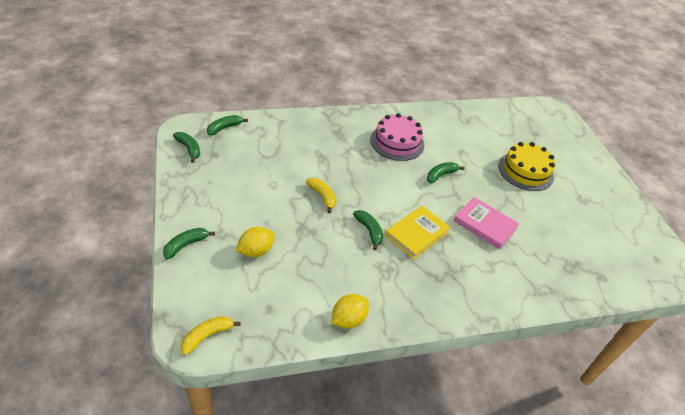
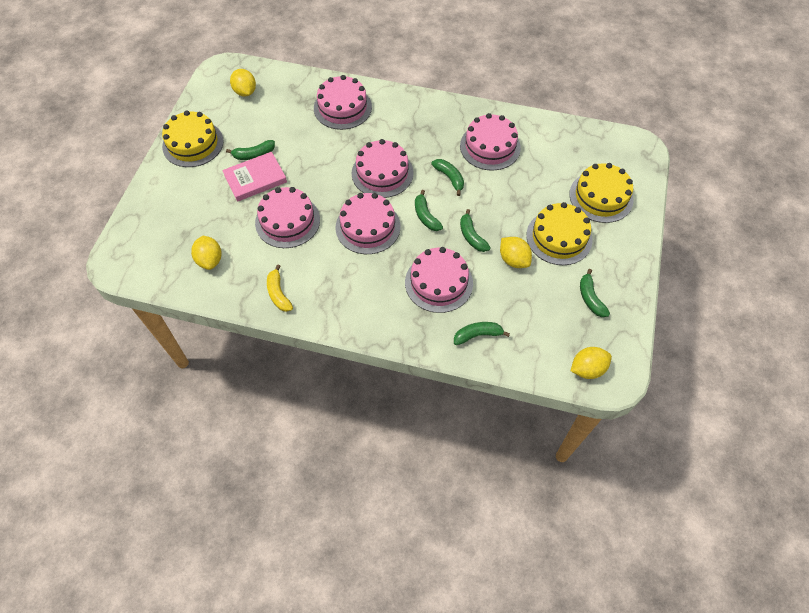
green banana: 5 -> 6
pink cake: 1 -> 6
yellow banana: 2 -> 1
yellow book: 1 -> 0
yellow cake: 1 -> 3
yellow lemon: 2 -> 4

